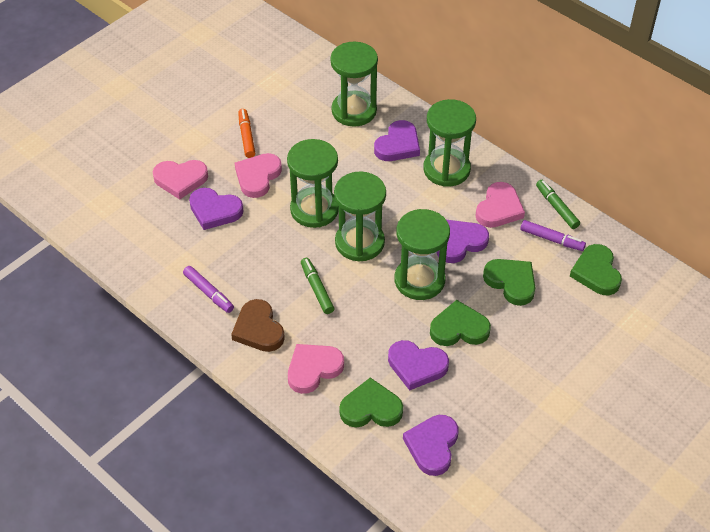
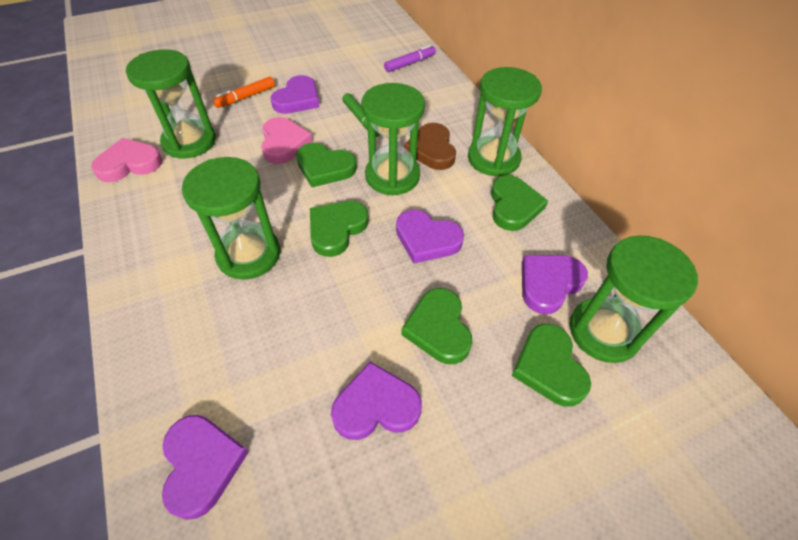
green heart: 4 -> 5
green marker: 2 -> 1
pink heart: 4 -> 2
purple marker: 2 -> 1

